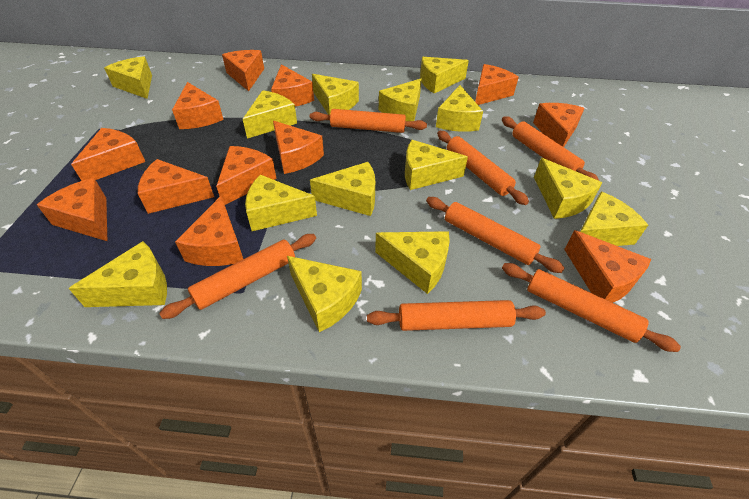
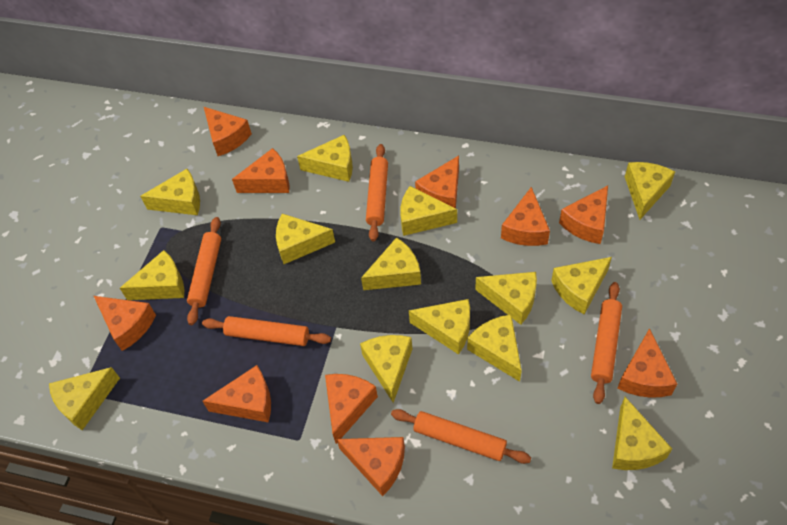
orange cheese: 12 -> 10
orange rolling pin: 7 -> 5

